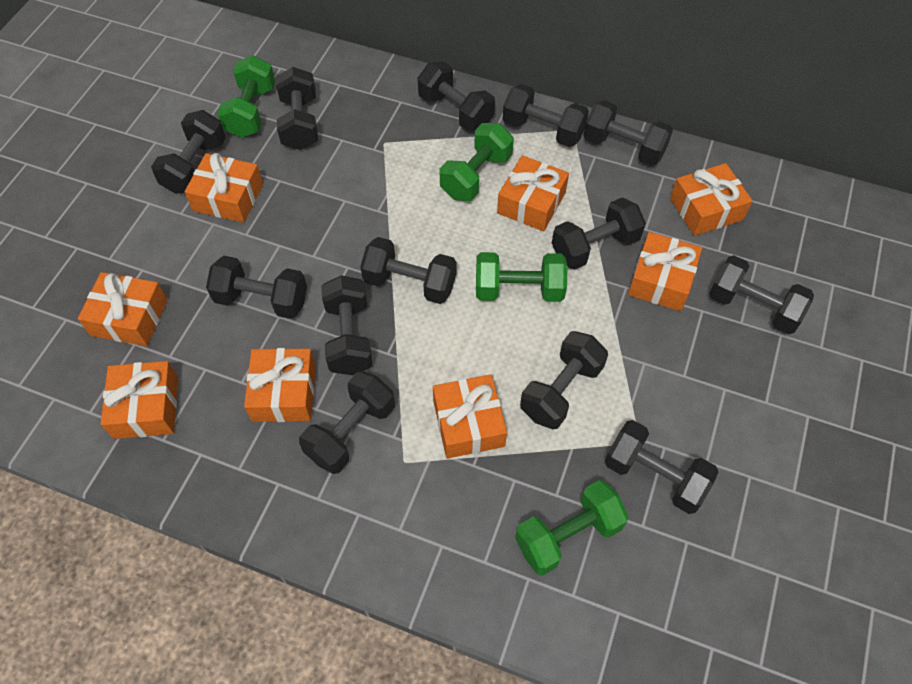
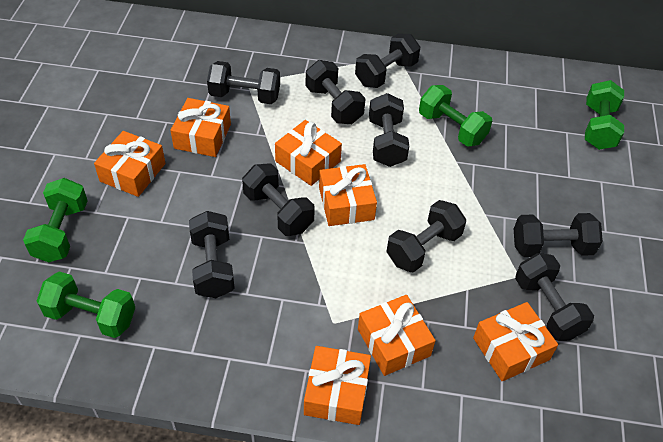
black dumbbell: 13 -> 9
orange gift: 8 -> 7

